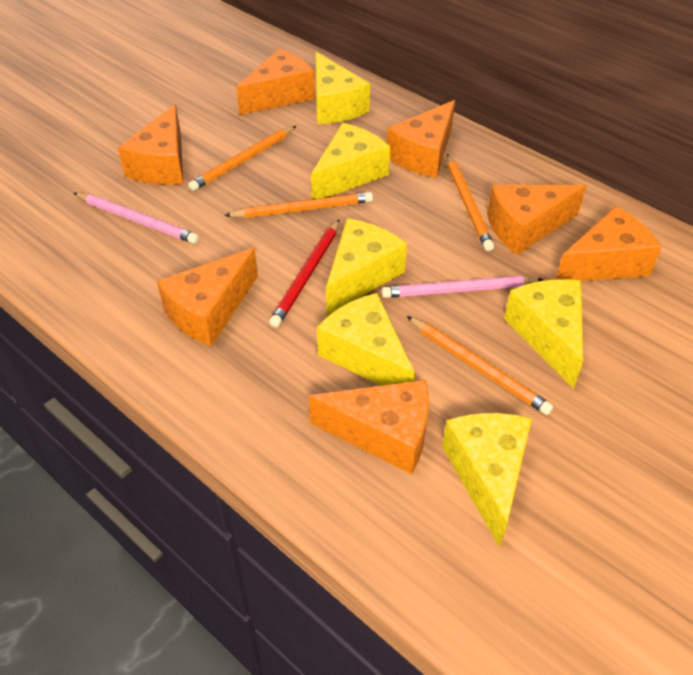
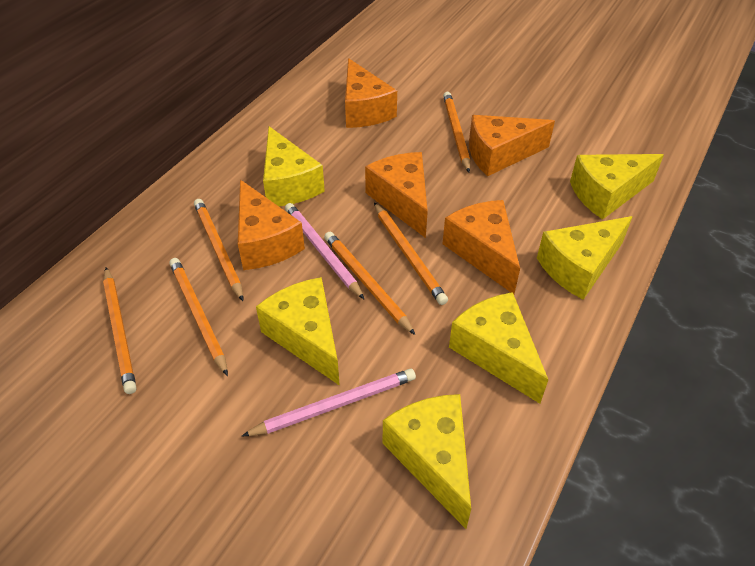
orange cheese: 7 -> 5
orange pencil: 4 -> 6
red pencil: 1 -> 0

